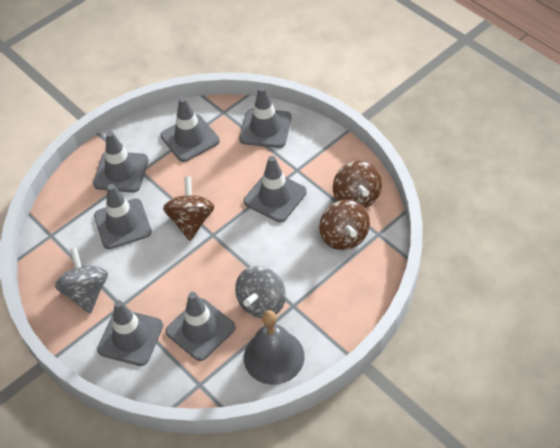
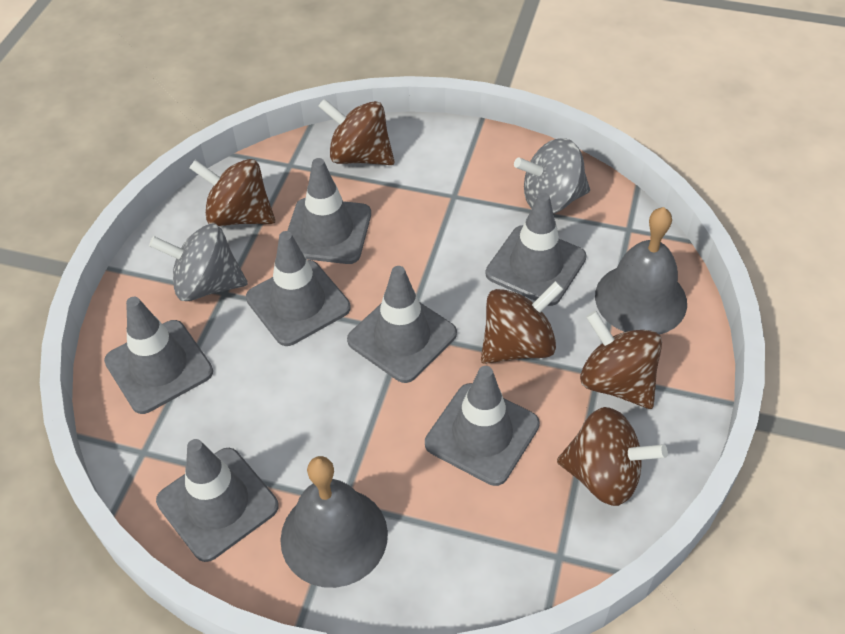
brown spinning top: 3 -> 5
grey bell: 1 -> 2

